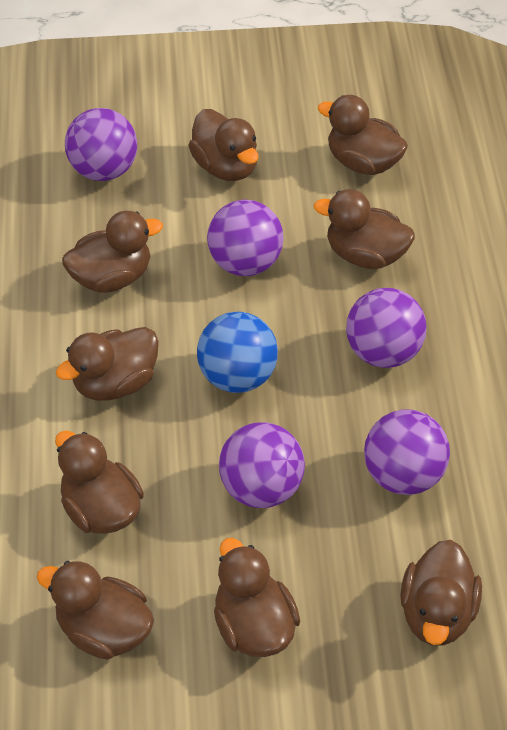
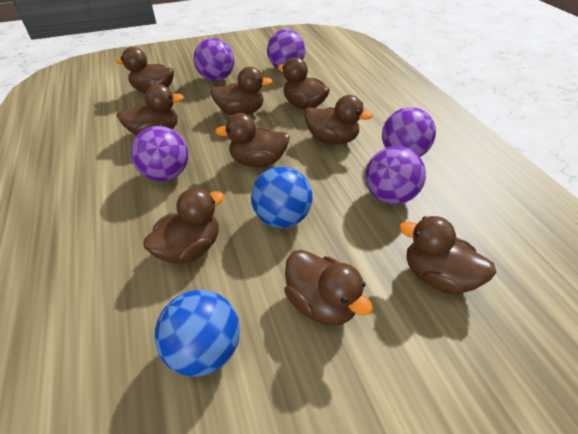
blue ball: 1 -> 2

